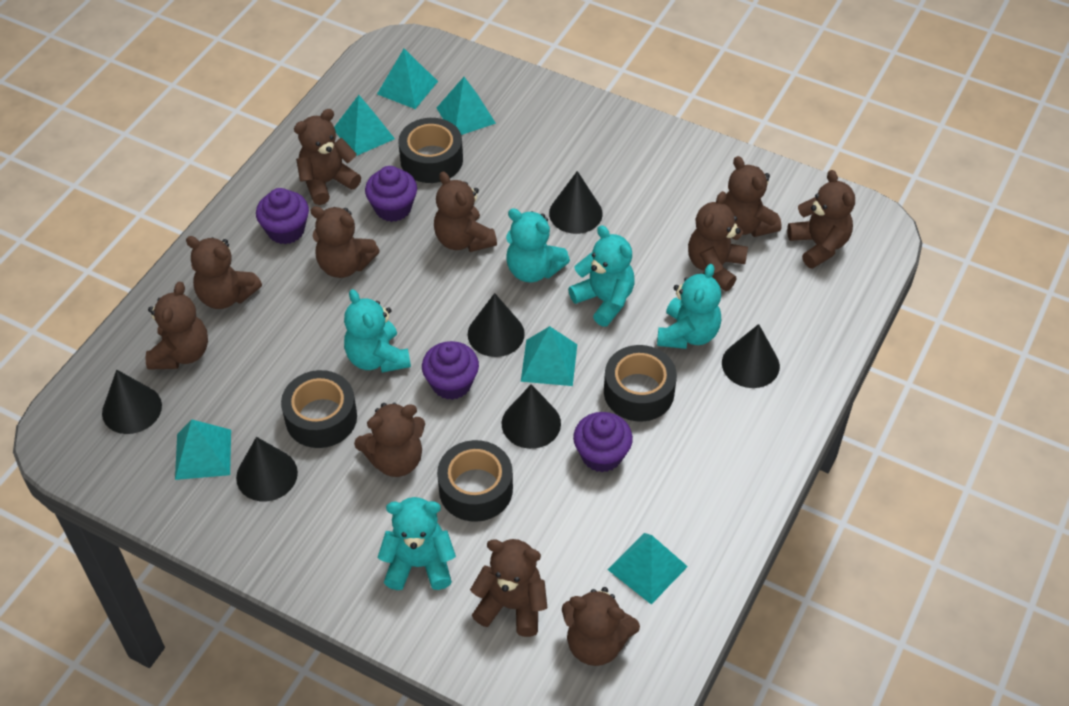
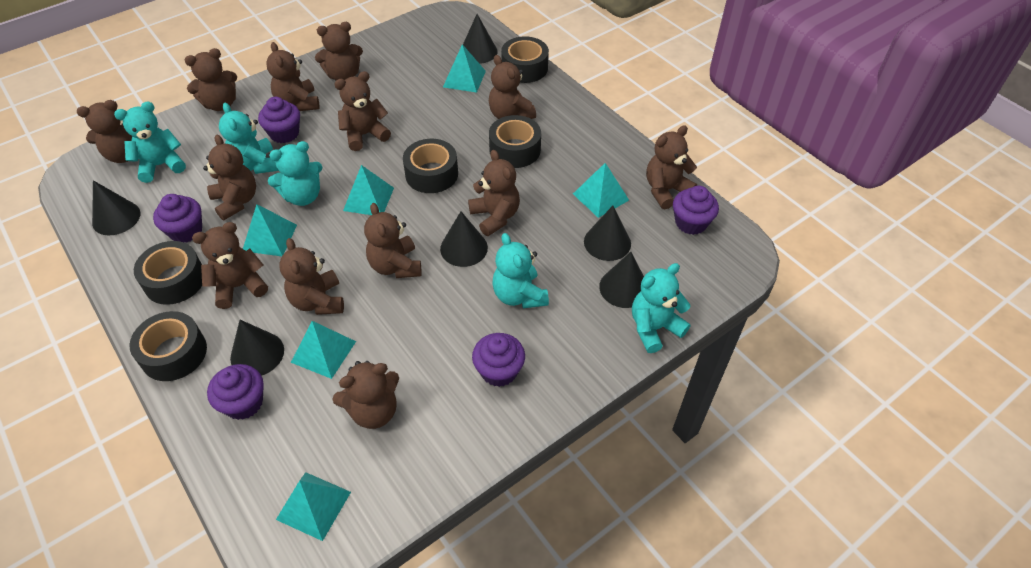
black tape: 4 -> 5
brown teddy bear: 11 -> 13
purple cupcake: 4 -> 5

